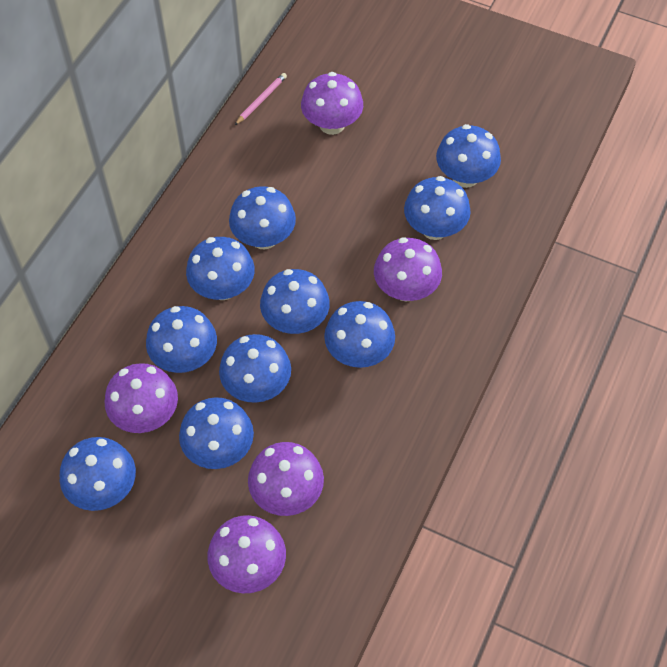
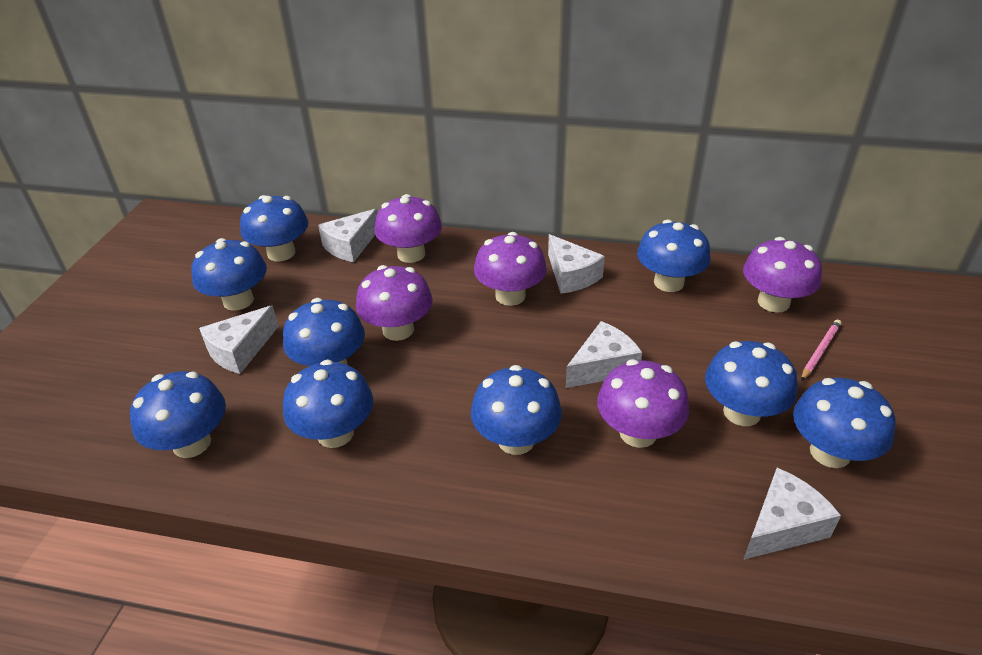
blue mushroom: 10 -> 9
white cheese: 0 -> 5

